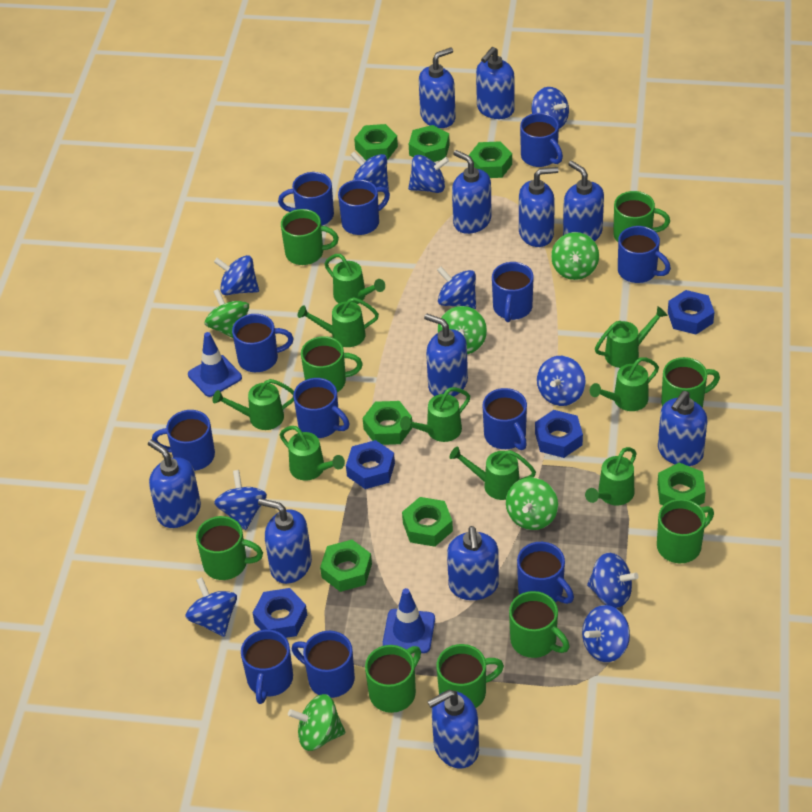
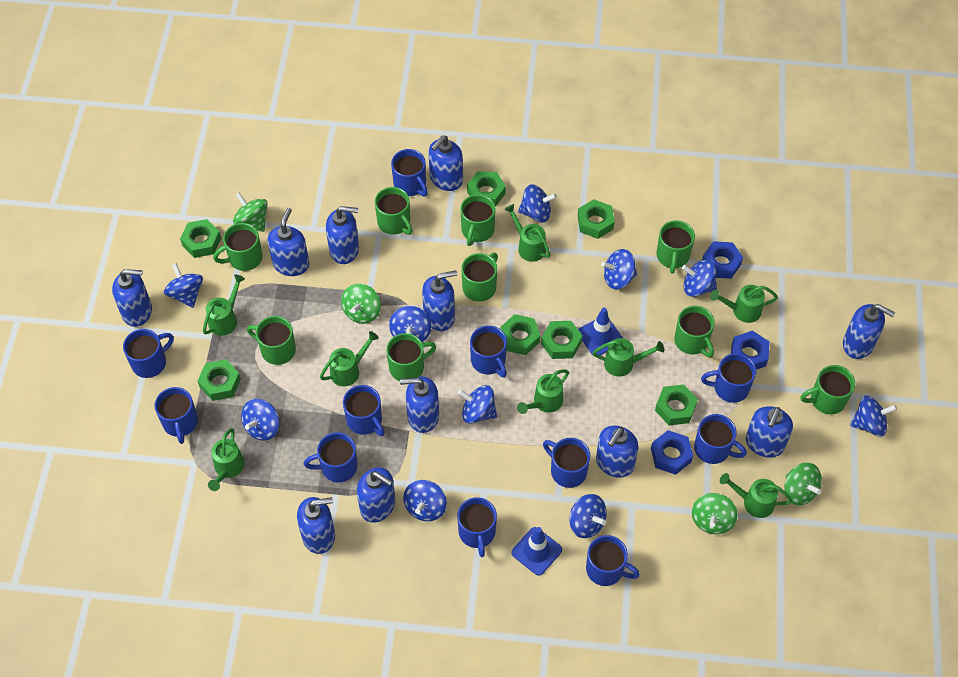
blue mug: 12 -> 11
blue nut: 4 -> 3
green spinning top: 5 -> 4
green watering can: 9 -> 8

